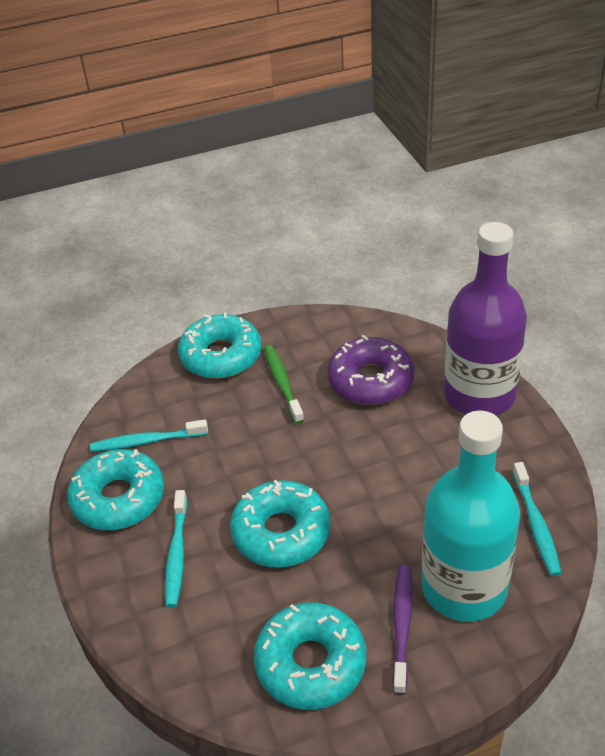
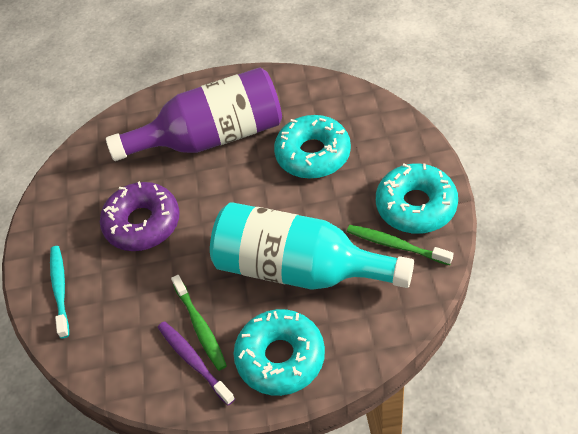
green toothbrush: 1 -> 2
turquoise donut: 4 -> 3
turquoise toothbrush: 3 -> 1

